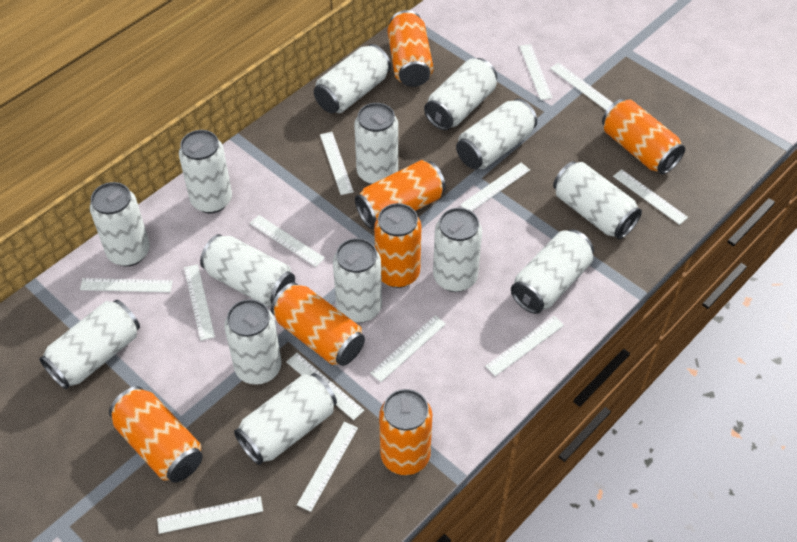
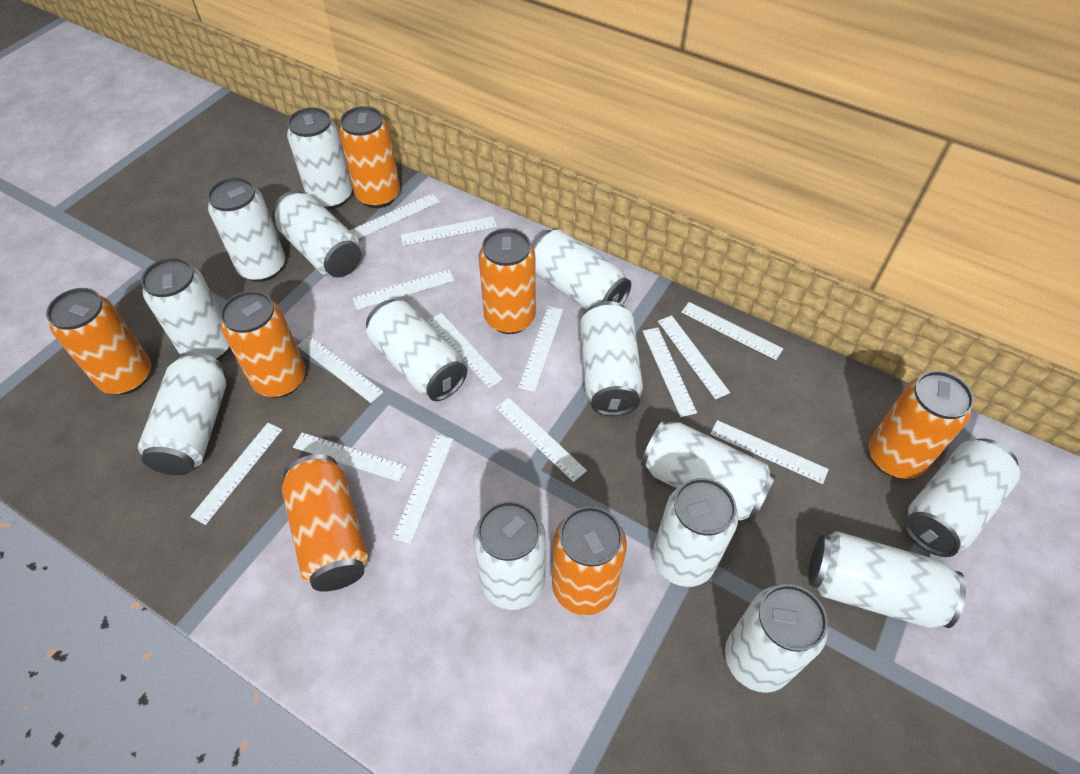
white ruler: 13 -> 14

